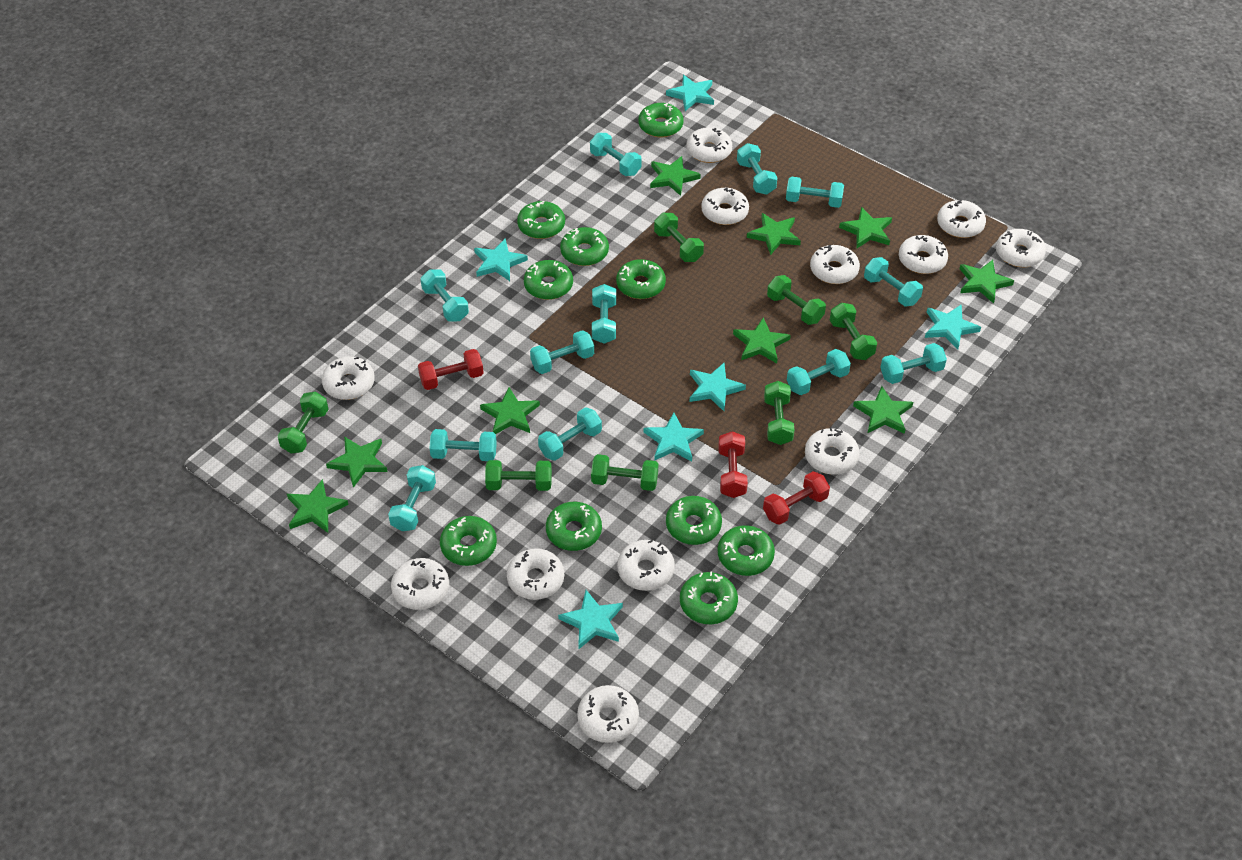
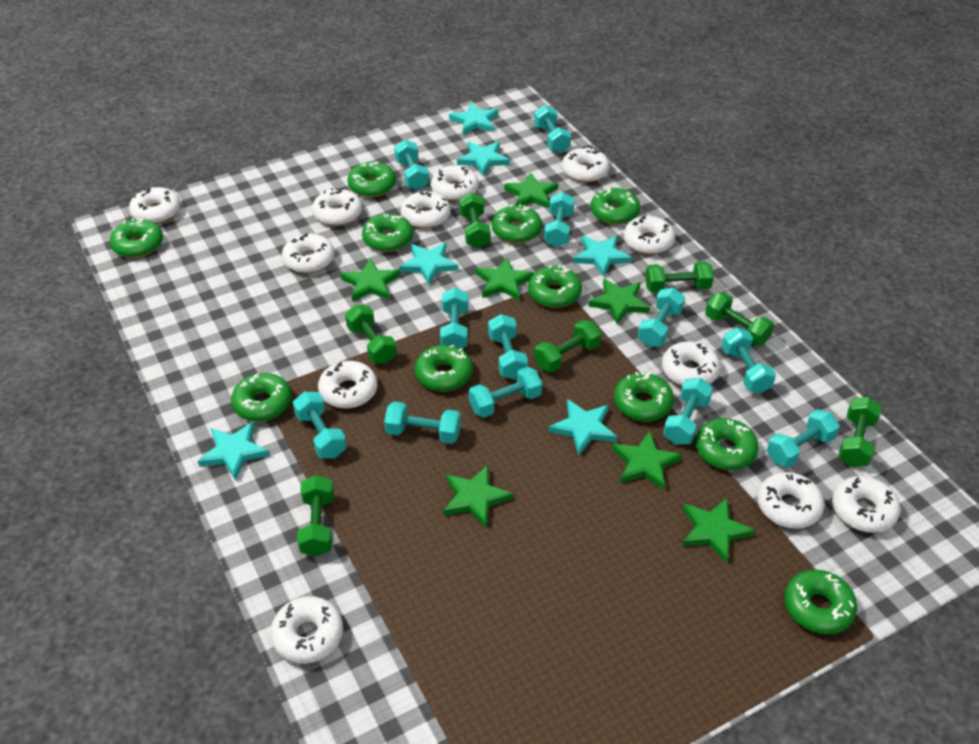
green donut: 10 -> 11
green star: 9 -> 7
red dumbbell: 3 -> 0

